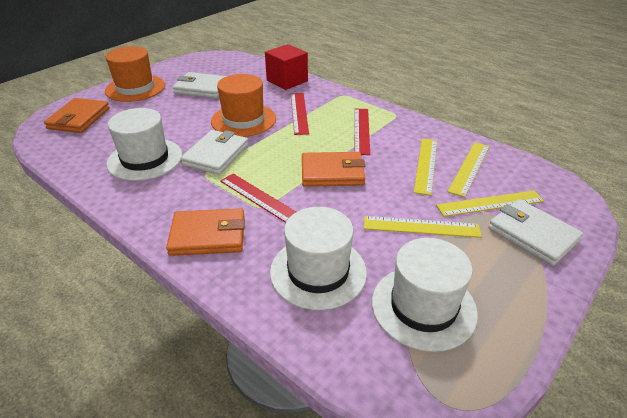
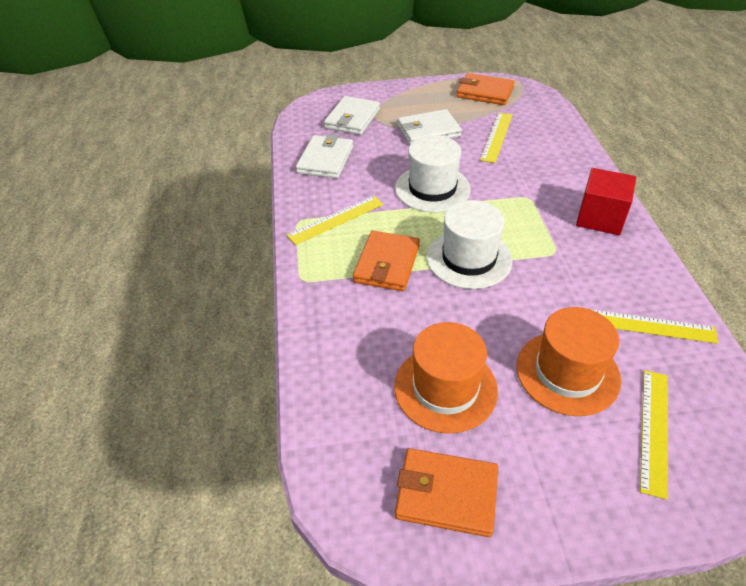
red ruler: 3 -> 0
white hat: 3 -> 2

